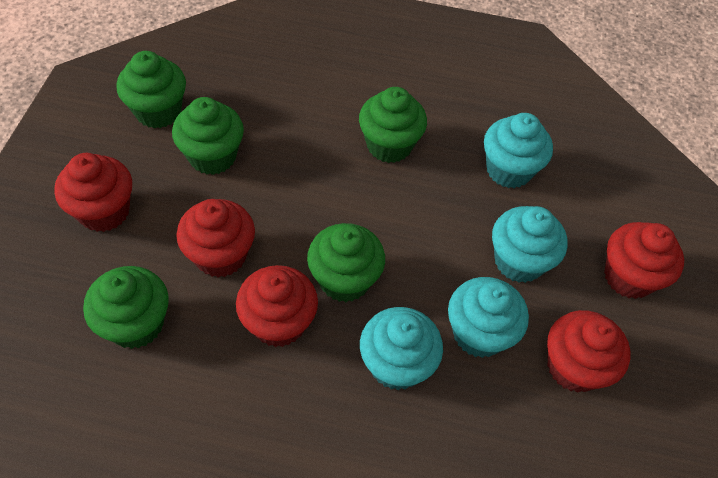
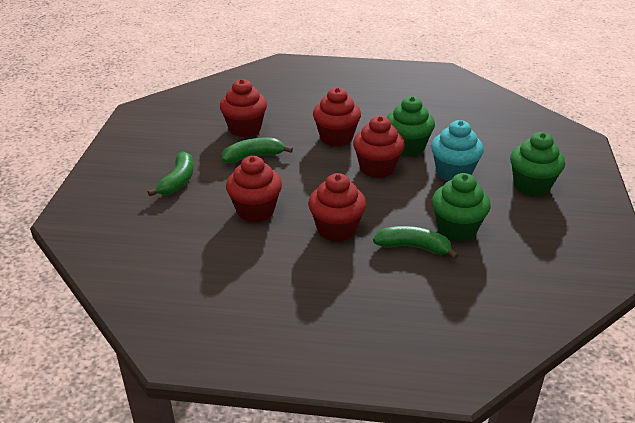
green banana: 0 -> 3
green cupcake: 5 -> 3
turquoise cupcake: 4 -> 1

